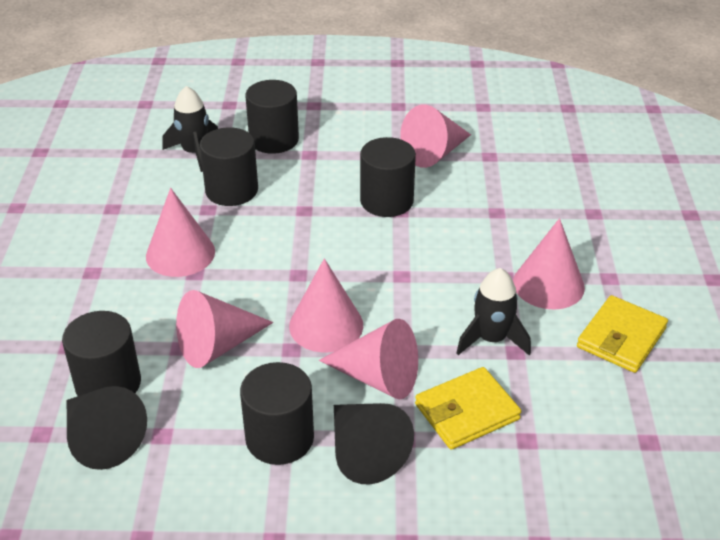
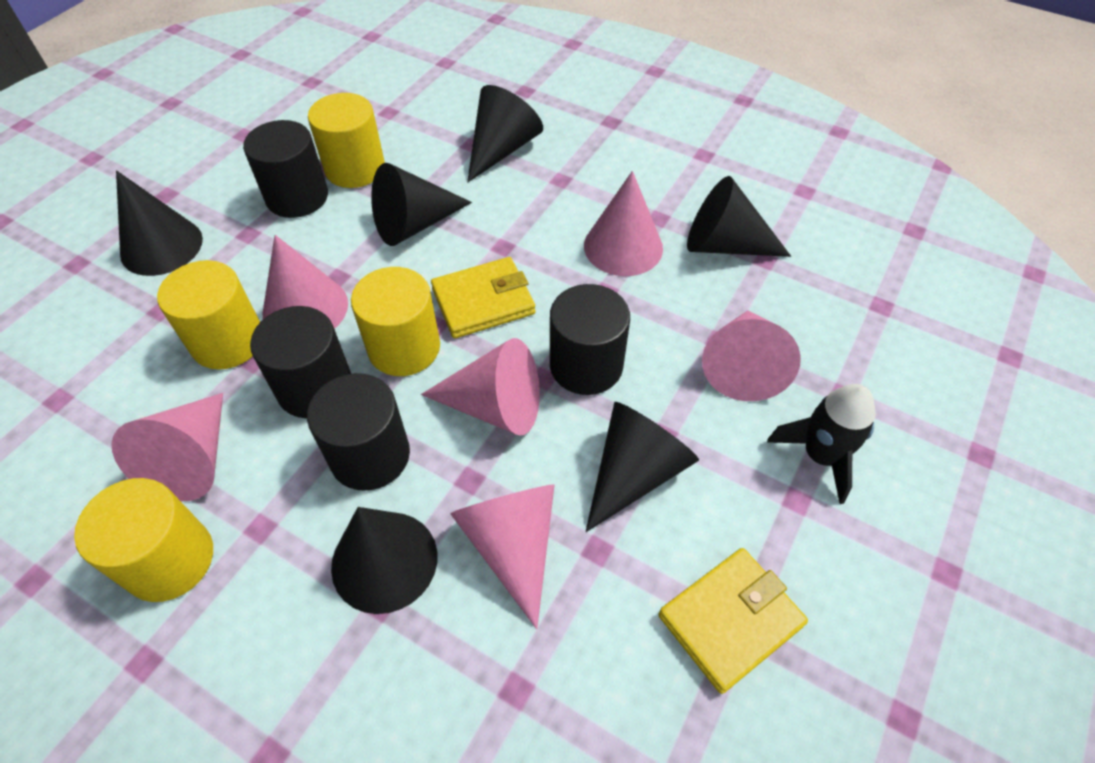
black cone: 2 -> 6
black cylinder: 5 -> 4
black rocket: 2 -> 1
yellow cylinder: 0 -> 4

